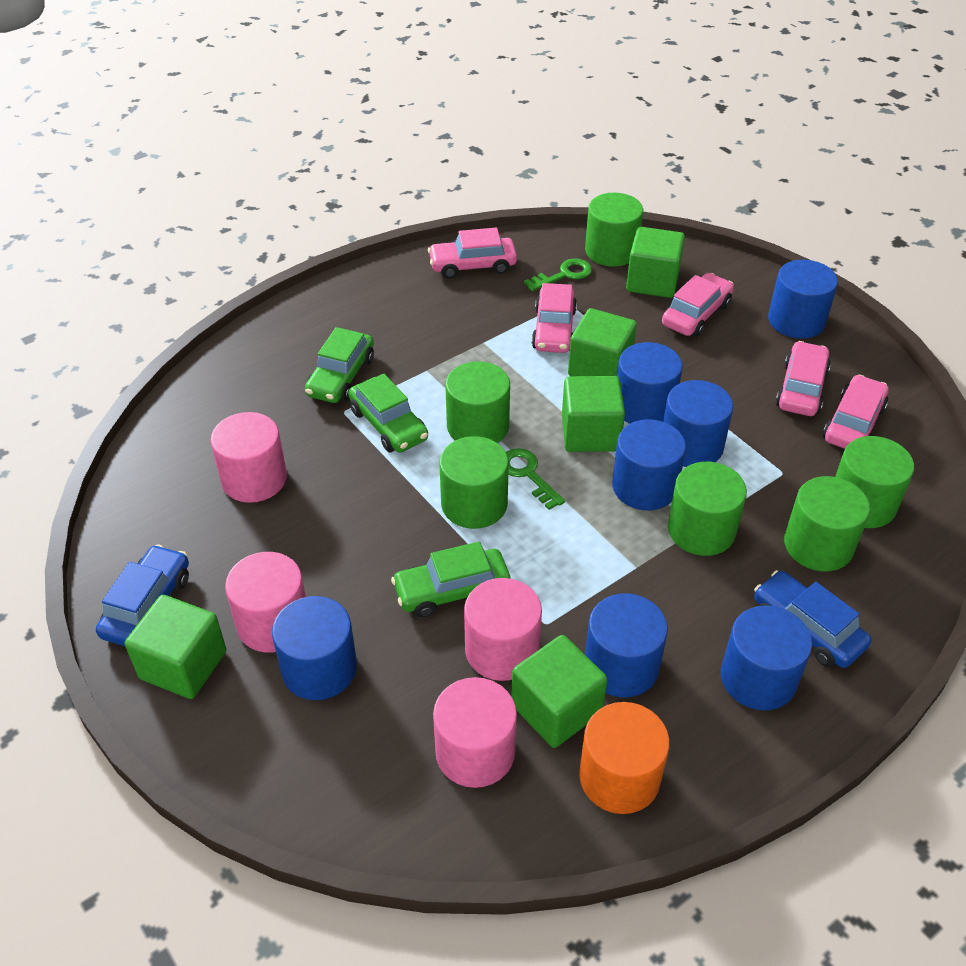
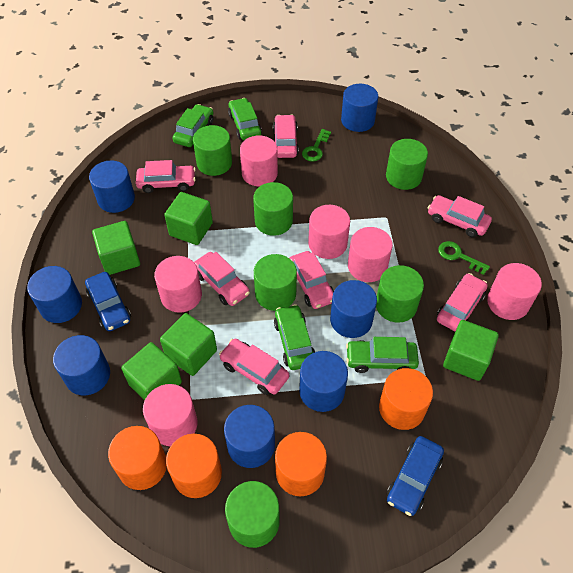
green car: 3 -> 4
orange cylinder: 1 -> 4
pink car: 5 -> 7
pink cylinder: 4 -> 6

